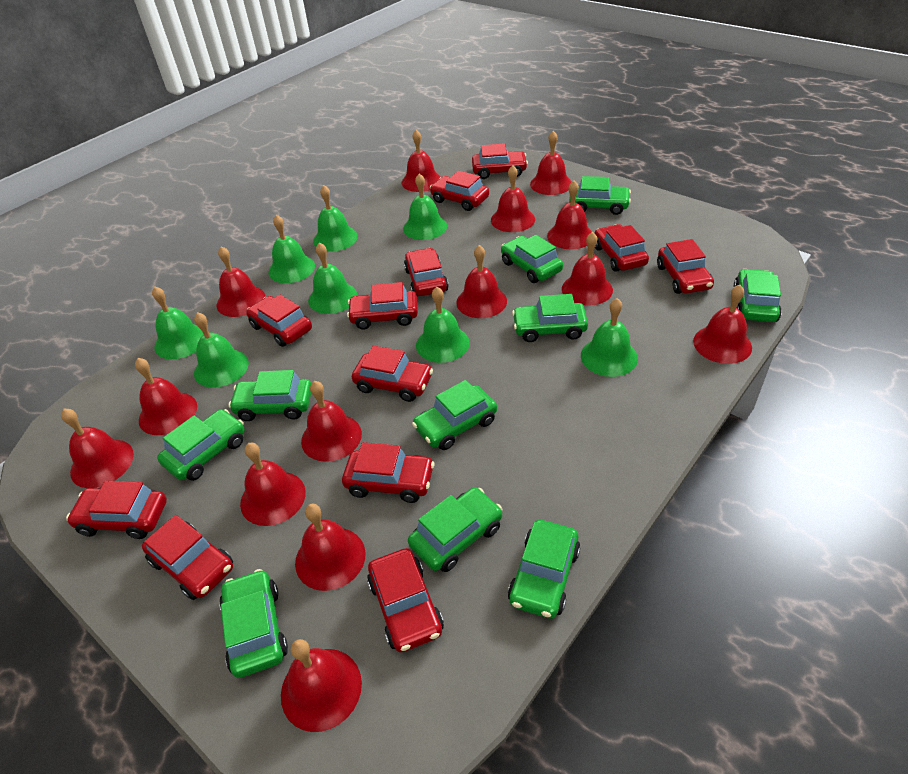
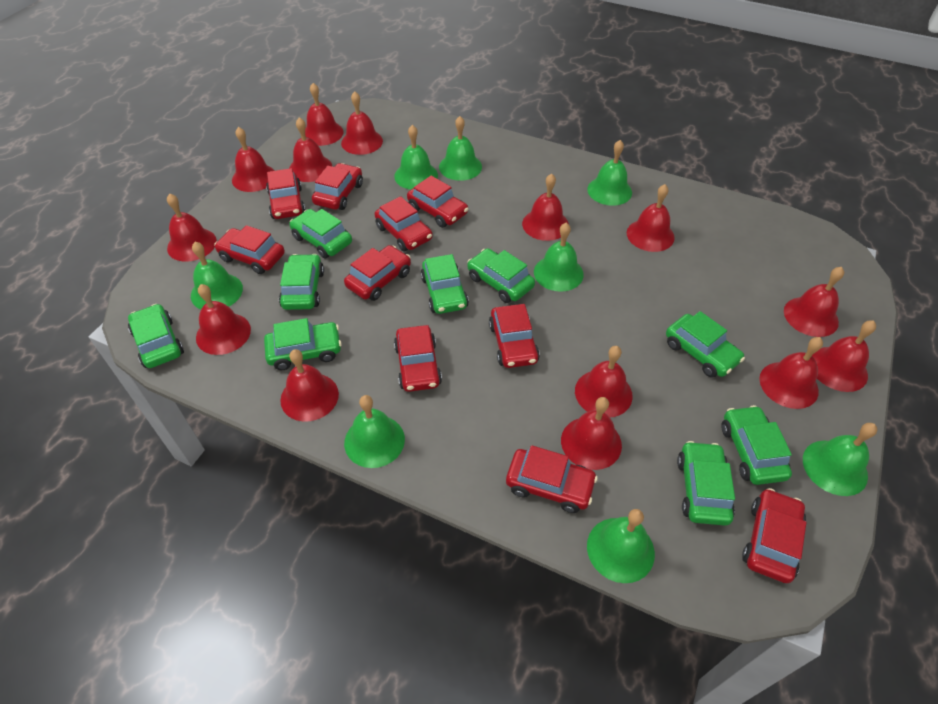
green car: 10 -> 9
red car: 12 -> 10

